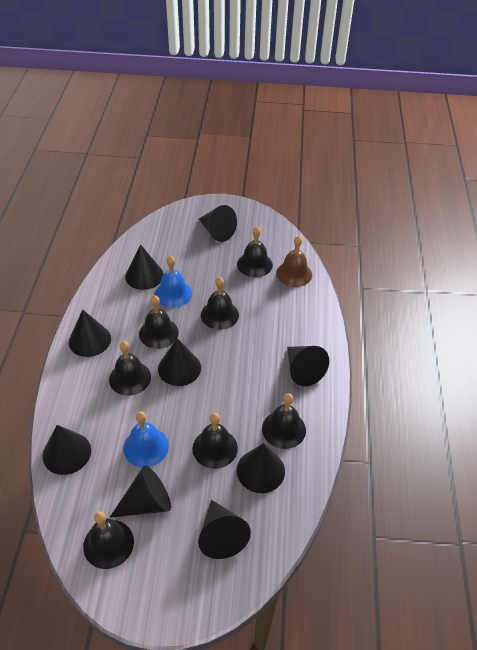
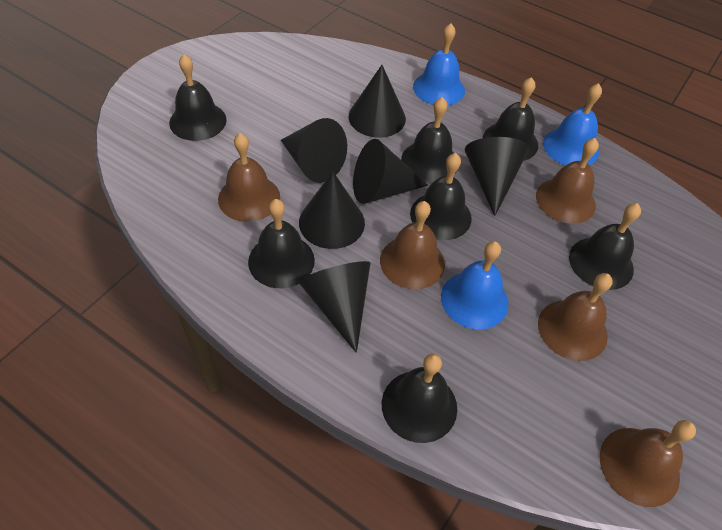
black cone: 9 -> 6
blue bell: 2 -> 3
brown bell: 1 -> 5

